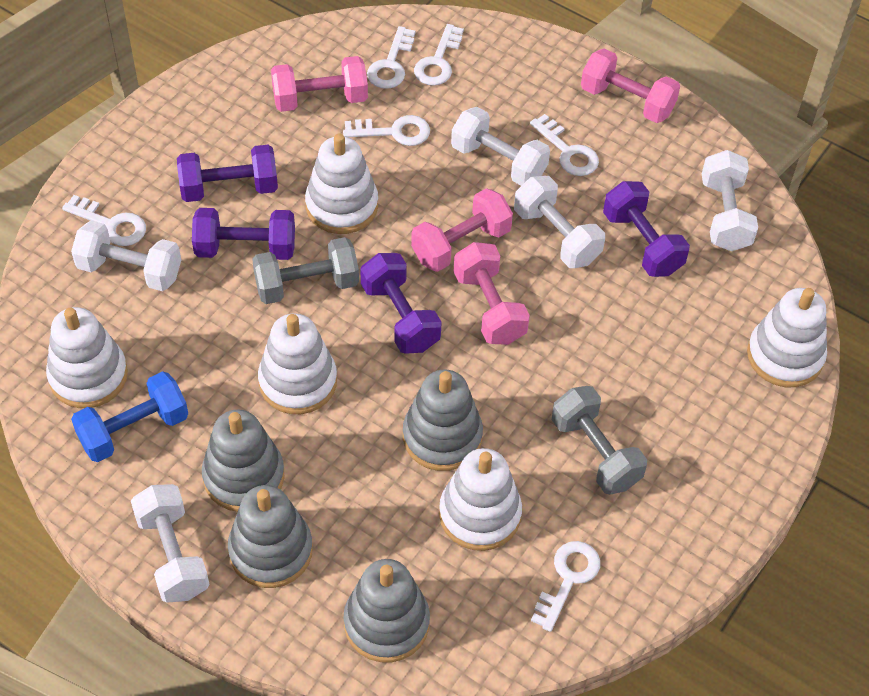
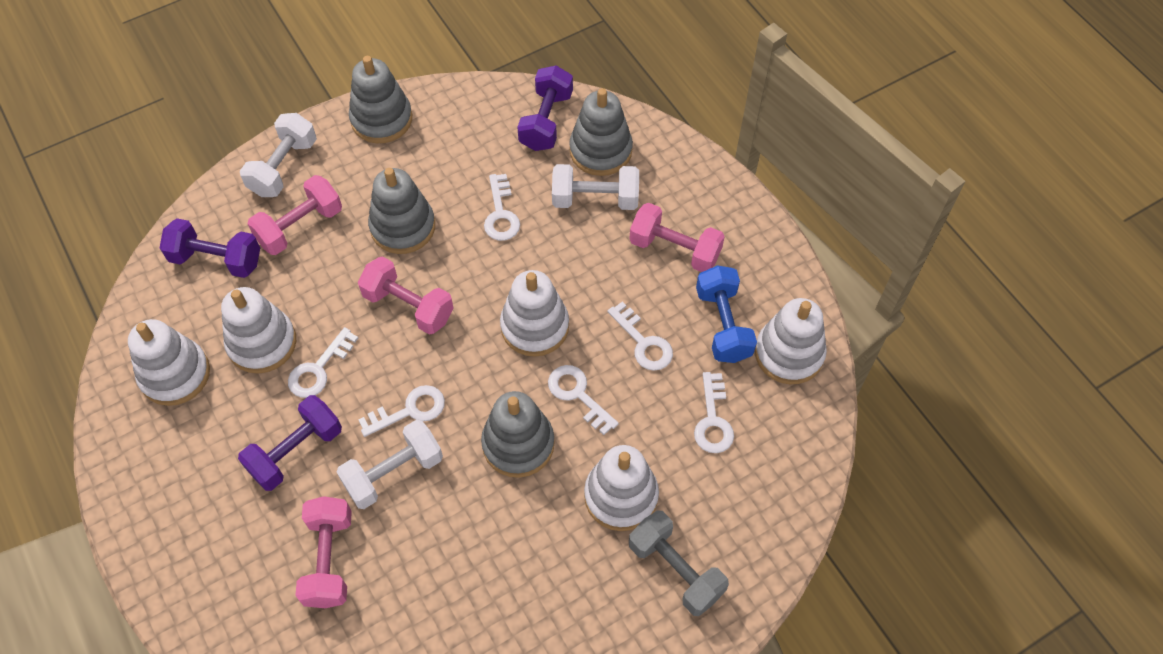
grey dumbbell: 2 -> 1
purple dumbbell: 4 -> 3
white dumbbell: 5 -> 3

